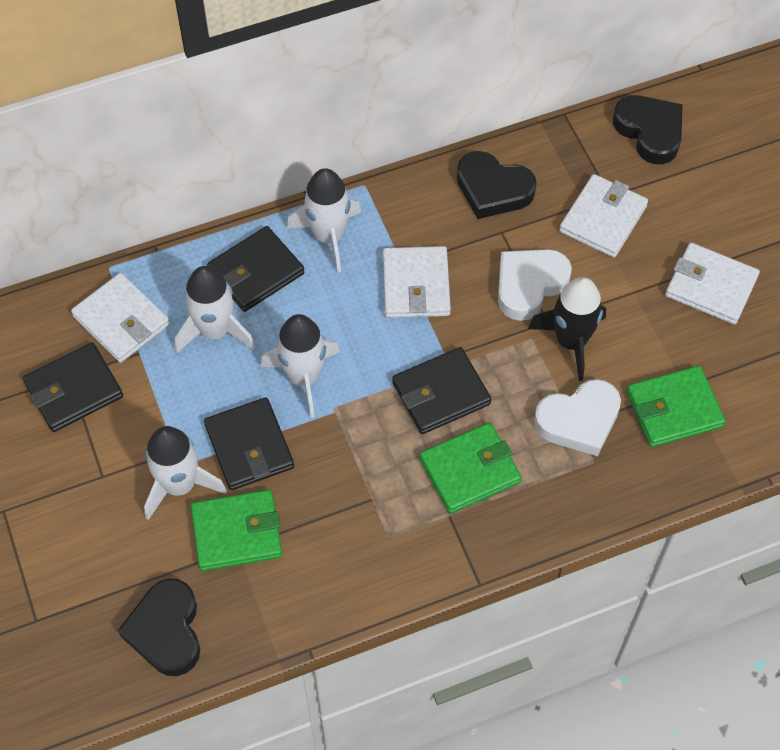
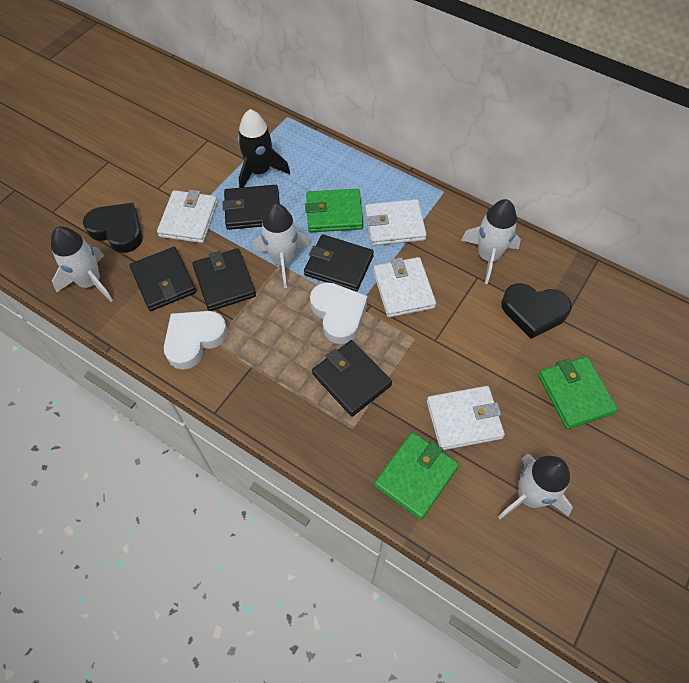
black heart: 3 -> 2
black wallet: 4 -> 5

